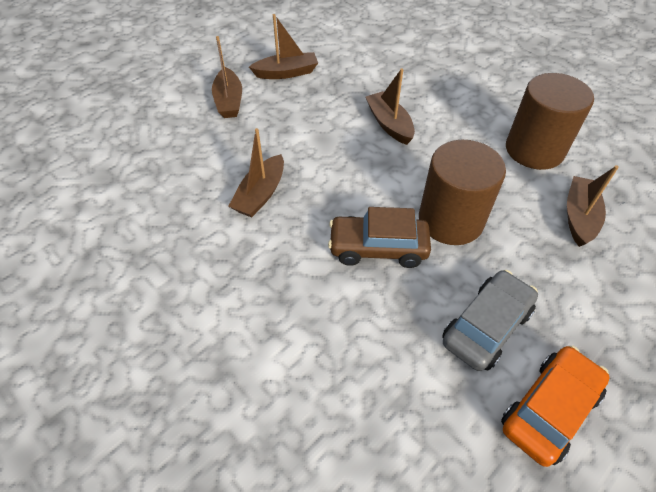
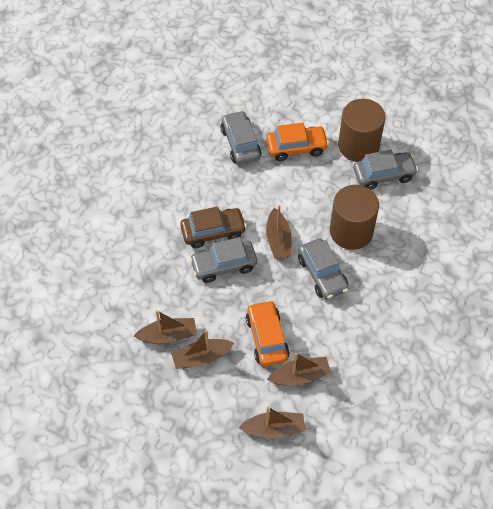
grey car: 1 -> 4
orange car: 1 -> 2

